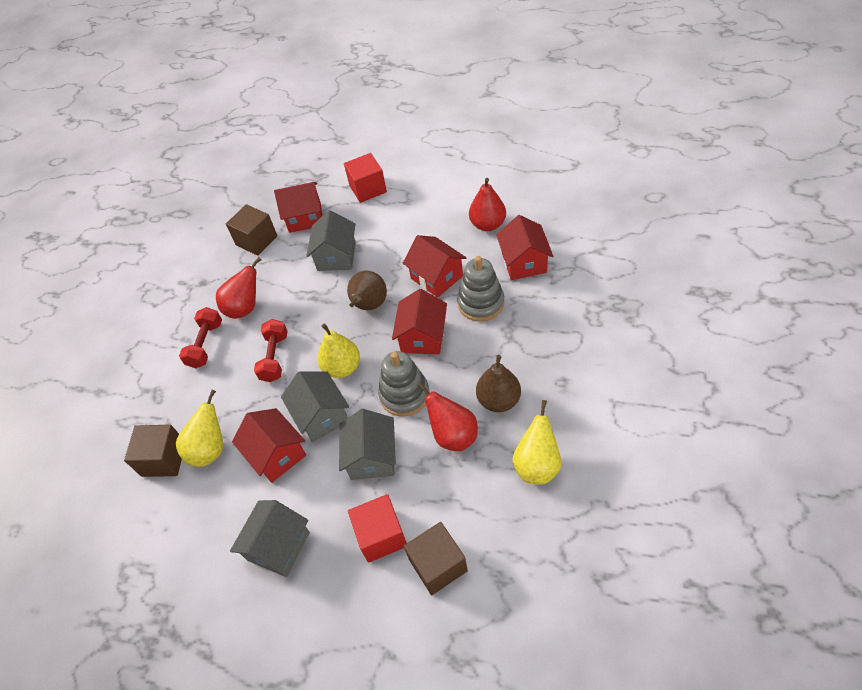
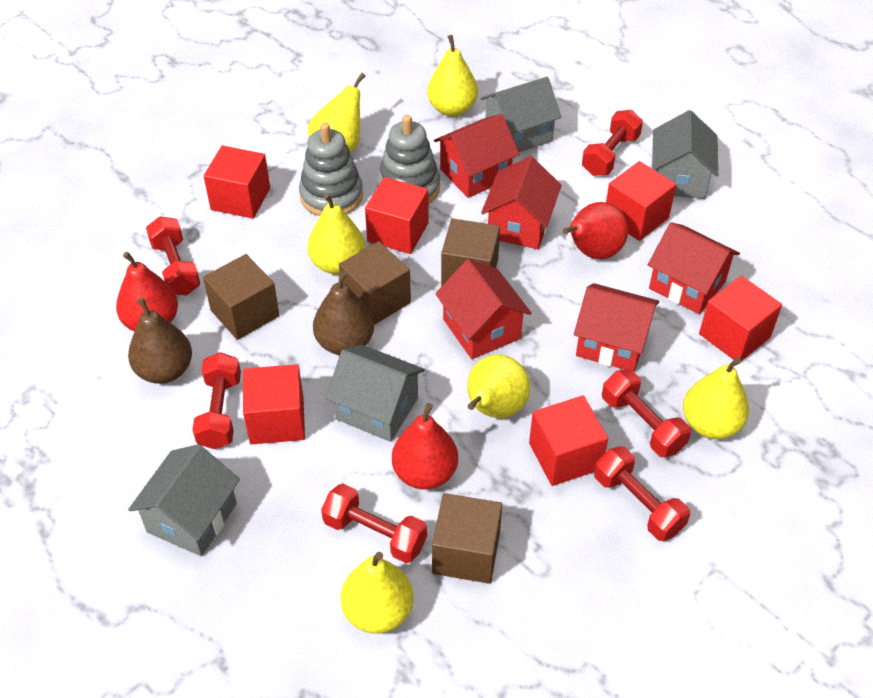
brown cube: 3 -> 4
red cube: 2 -> 6
red dumbbell: 2 -> 6
yellow pear: 3 -> 6

